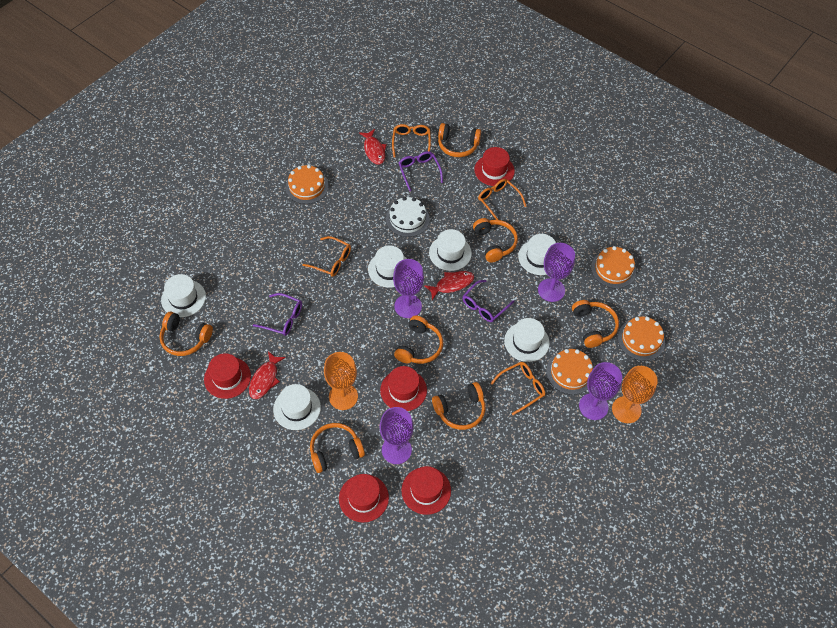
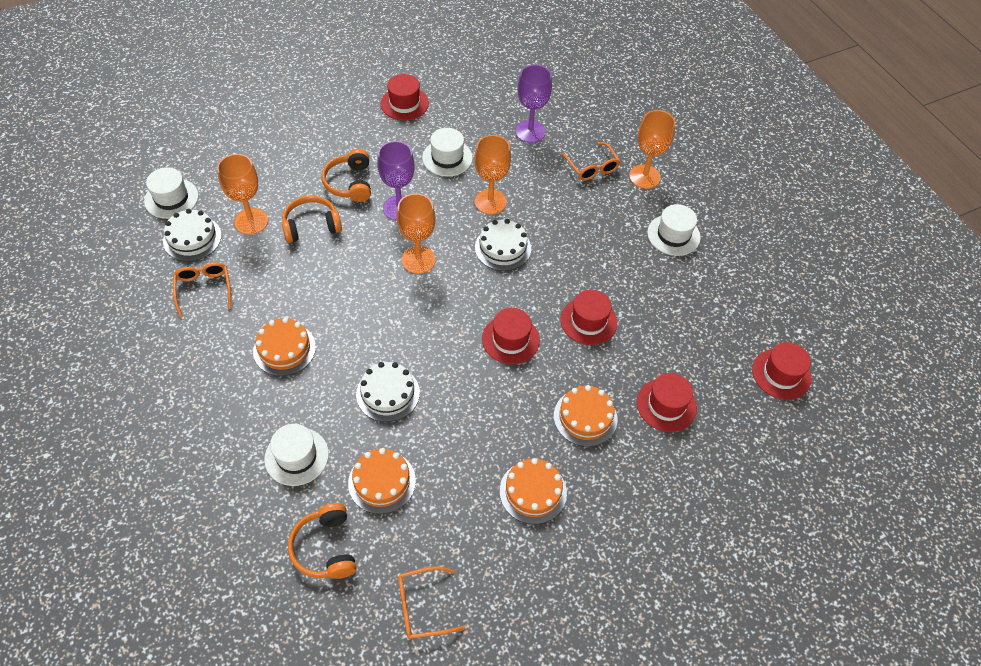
orange glasses: 4 -> 3
orange goblet: 2 -> 4
orange headphones: 7 -> 3
purple glasses: 3 -> 0
purple goblet: 4 -> 2
red fish: 3 -> 0
white cake: 1 -> 3
white hat: 6 -> 4

